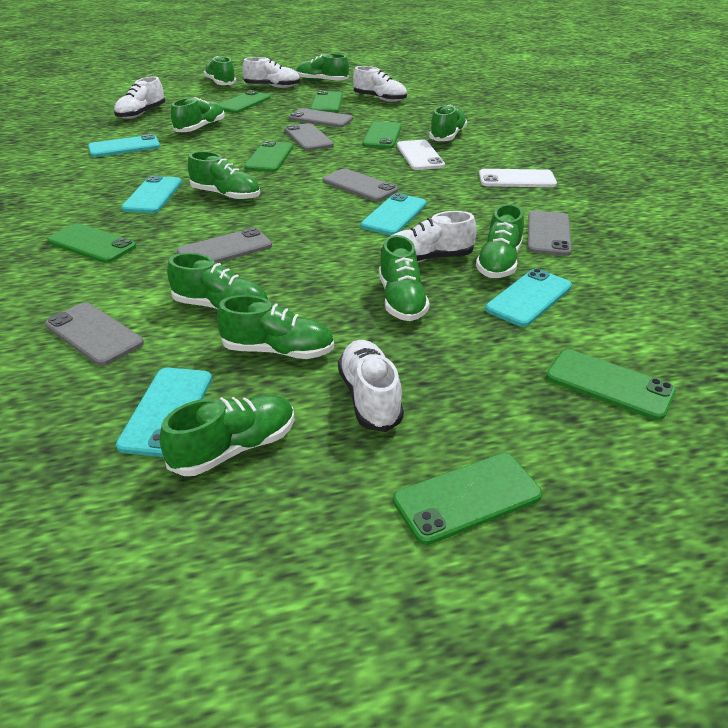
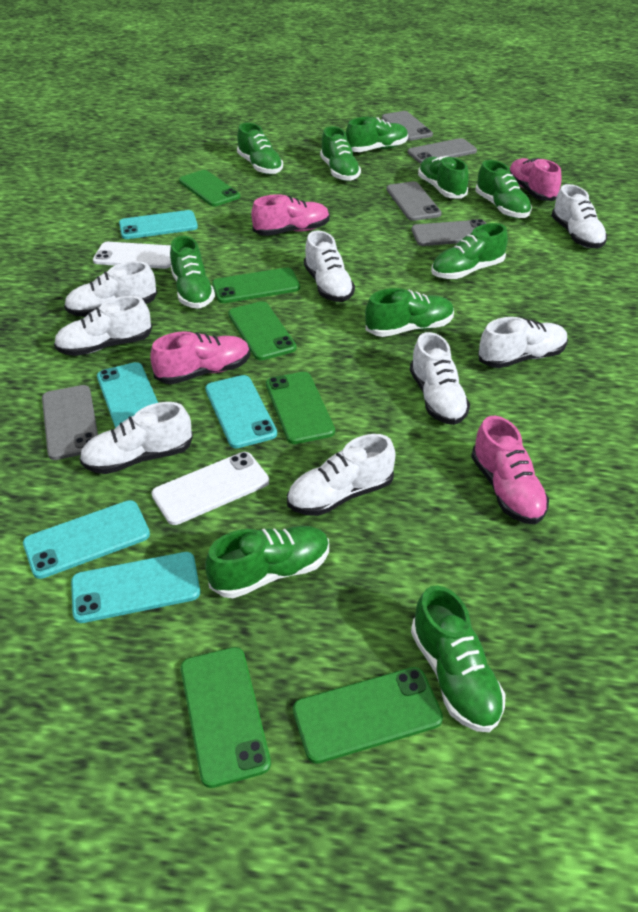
green phone: 7 -> 6
grey phone: 6 -> 5
pink shoe: 0 -> 4
white shoe: 5 -> 8

